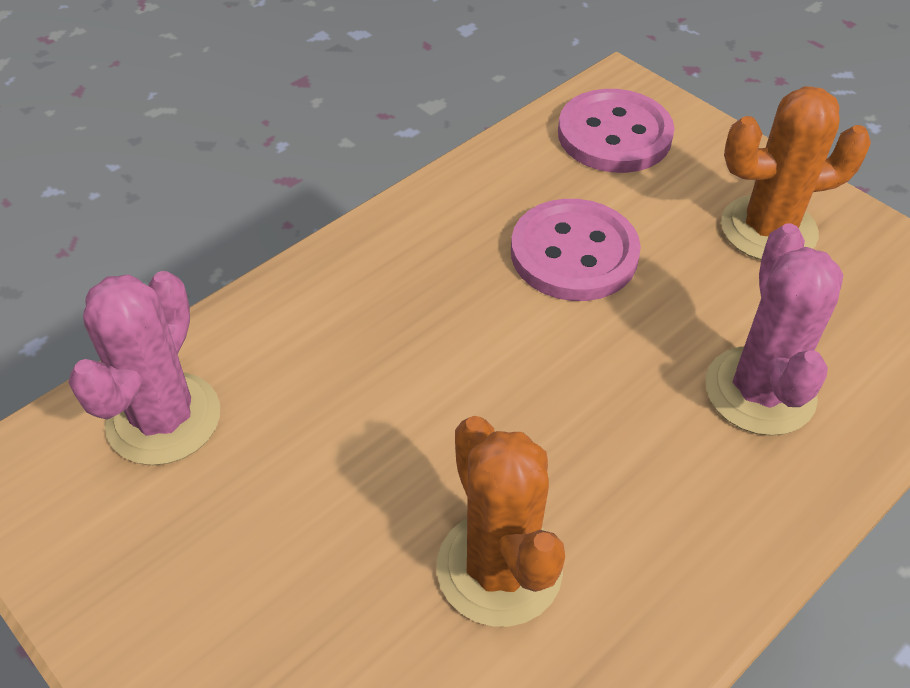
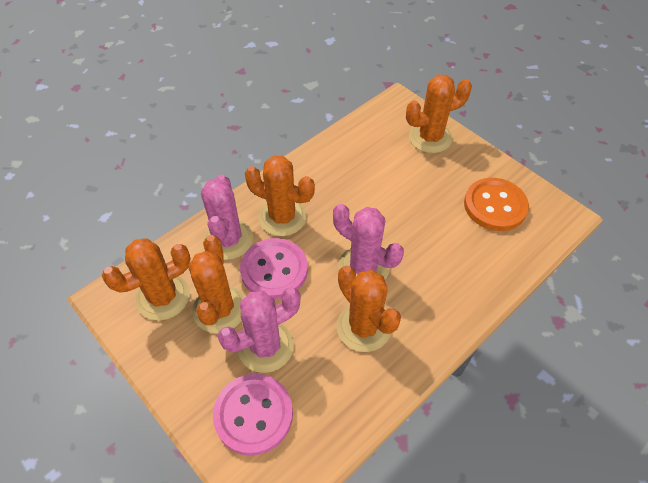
orange button: 0 -> 1
orange cactus: 2 -> 5
pink cactus: 2 -> 3

